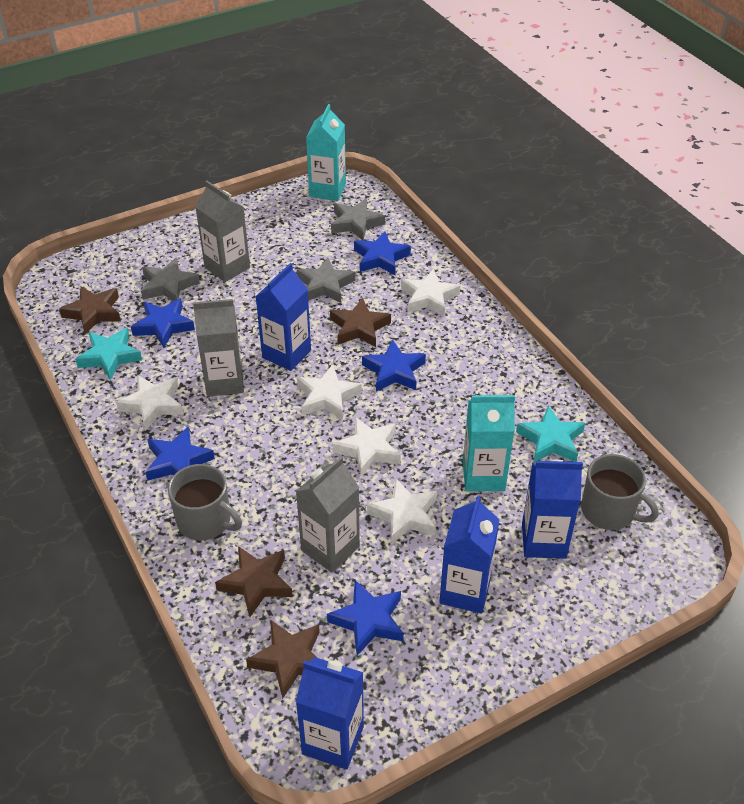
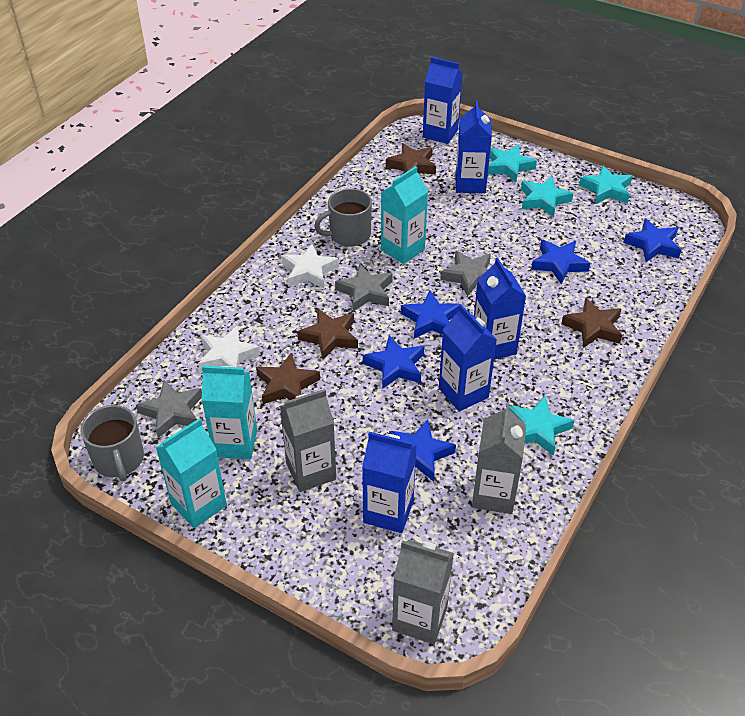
blue carton: 4 -> 5
turquoise carton: 2 -> 3
turquoise star: 2 -> 4
white star: 5 -> 2

